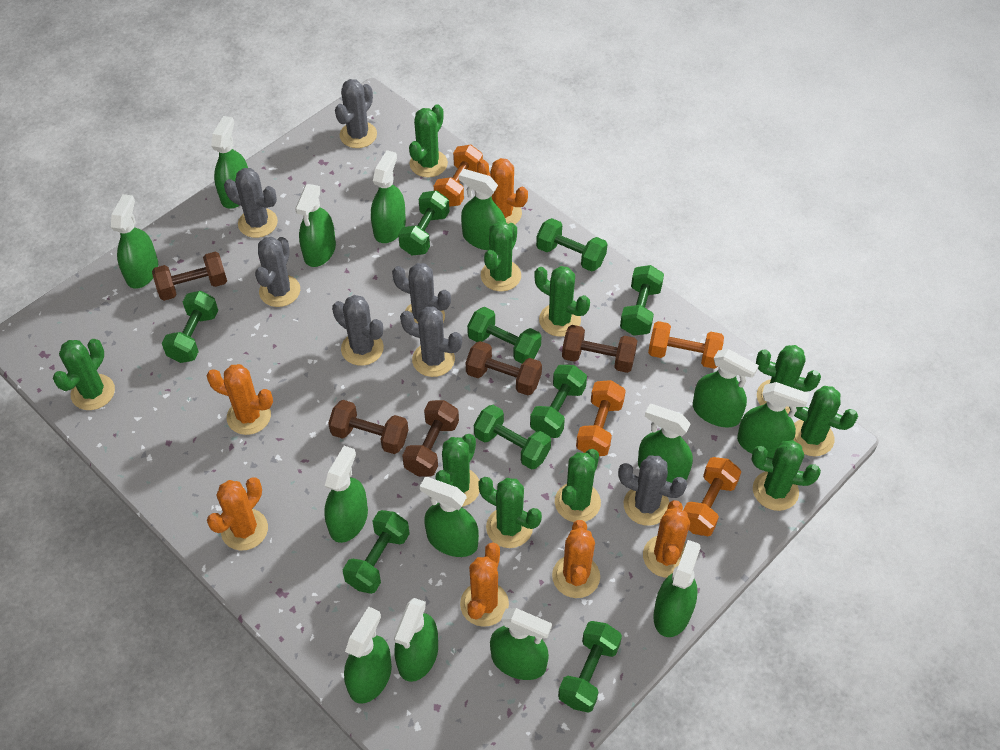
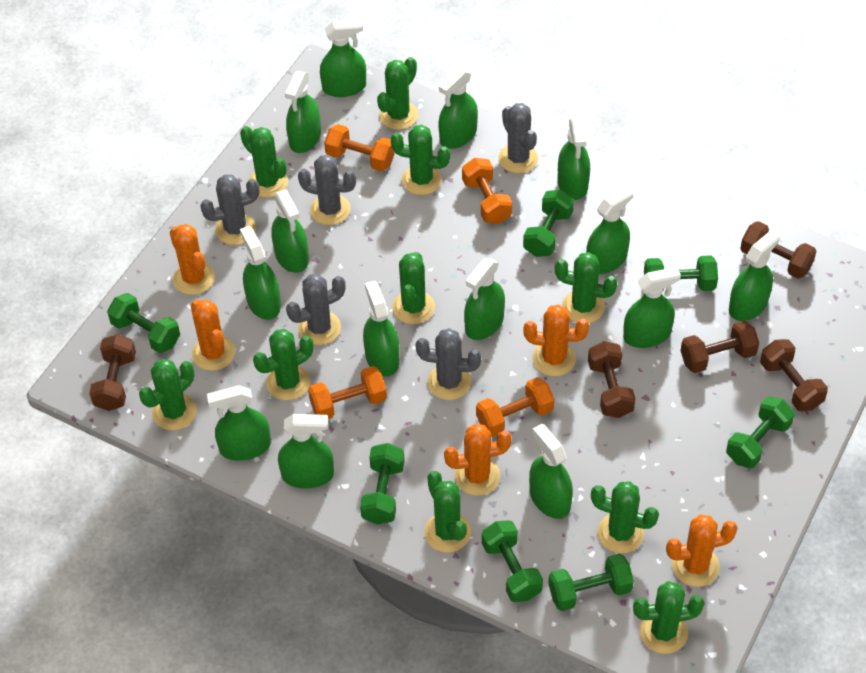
green dumbbell: 9 -> 7
grey cactus: 7 -> 5
orange cactus: 6 -> 5

